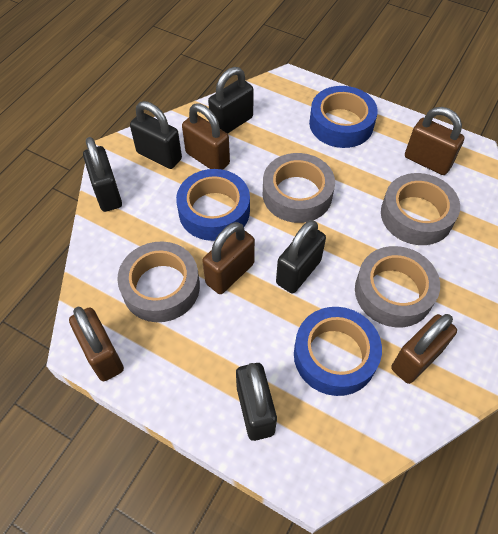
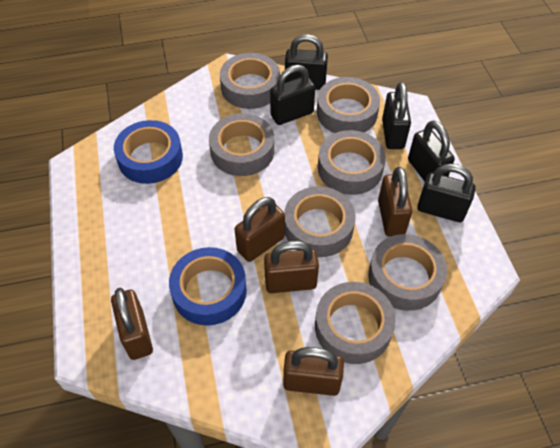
blue tape: 3 -> 2
grey tape: 4 -> 7

